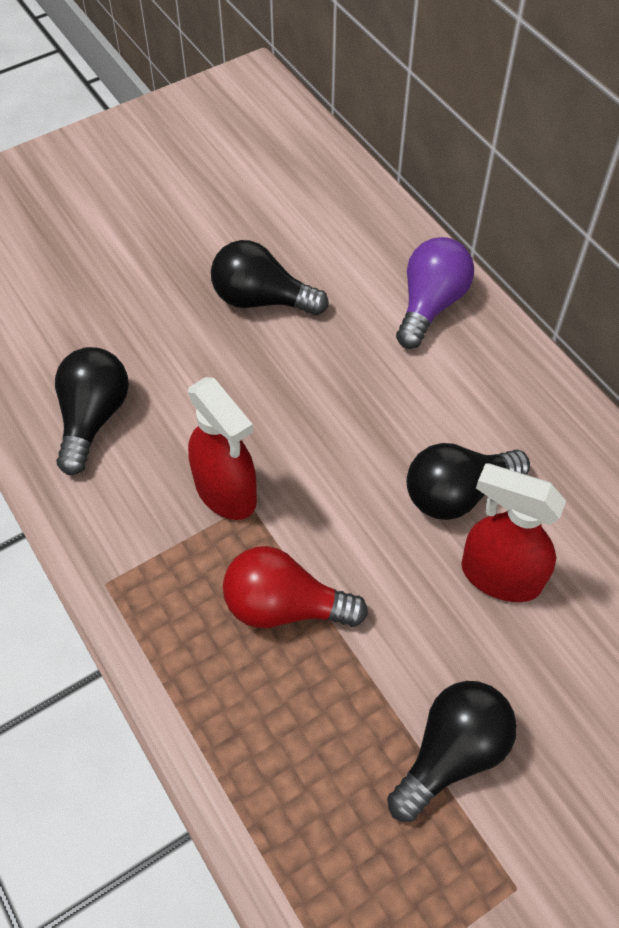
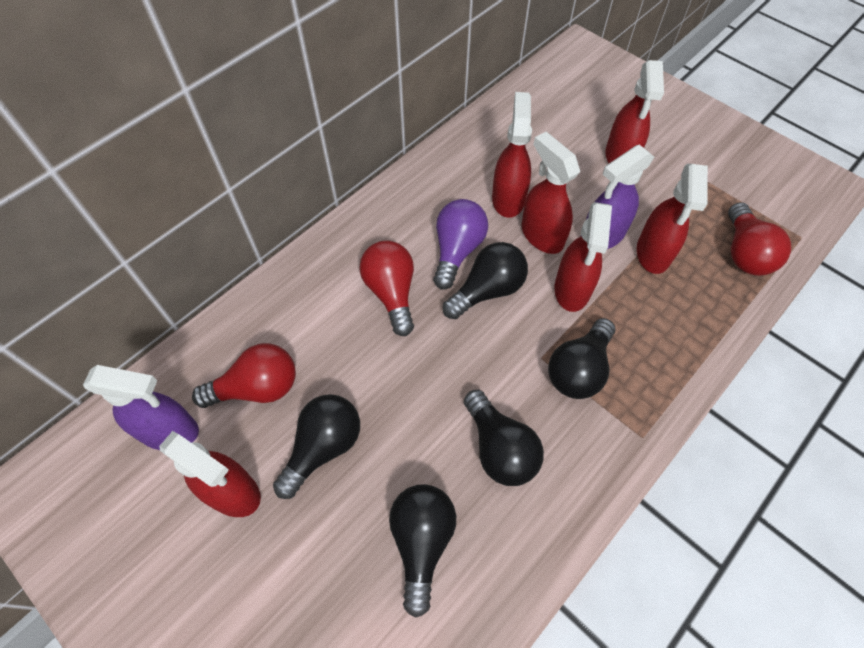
black light bulb: 4 -> 5
purple spray bottle: 0 -> 2
red light bulb: 1 -> 3
red spray bottle: 2 -> 6

